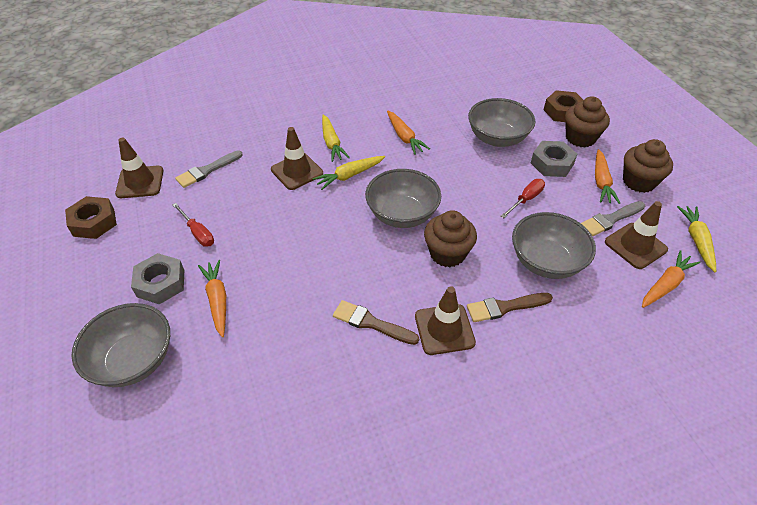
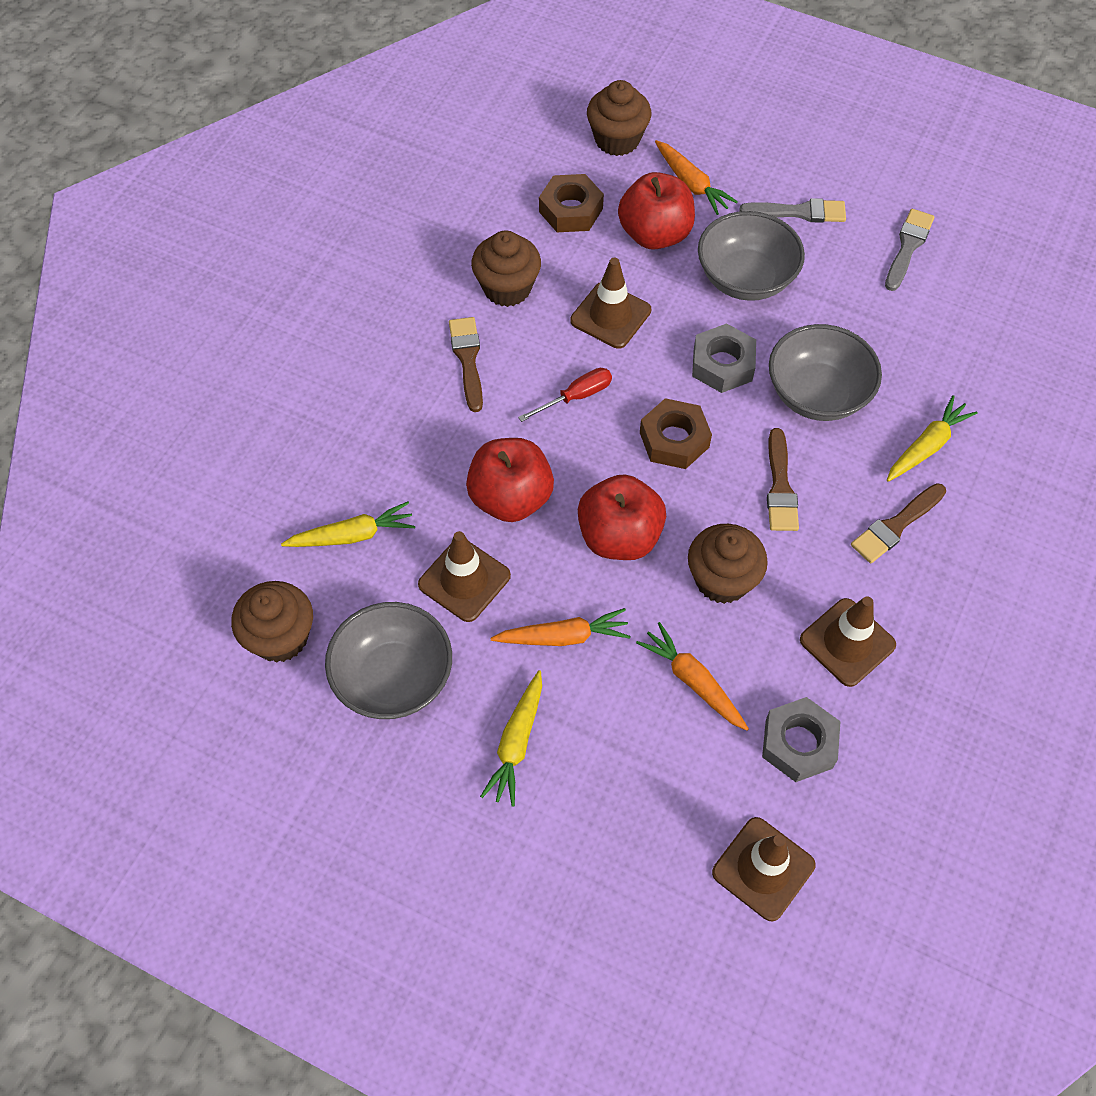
brown brush: 2 -> 3
brown cupcake: 3 -> 4
grey bowl: 4 -> 3
orange carrot: 4 -> 3
red apple: 0 -> 3
red screwdriver: 2 -> 1

